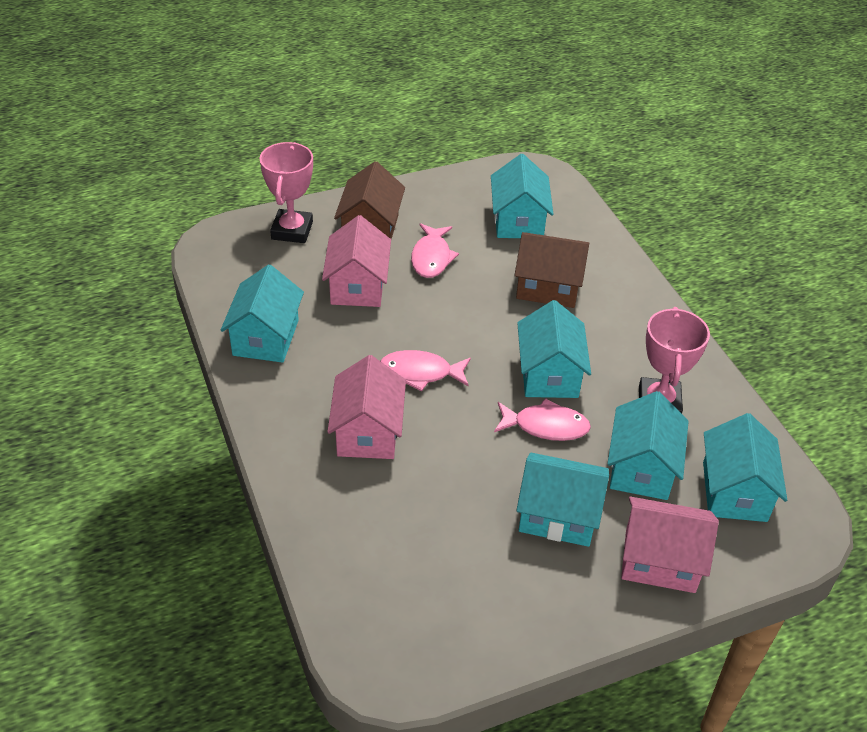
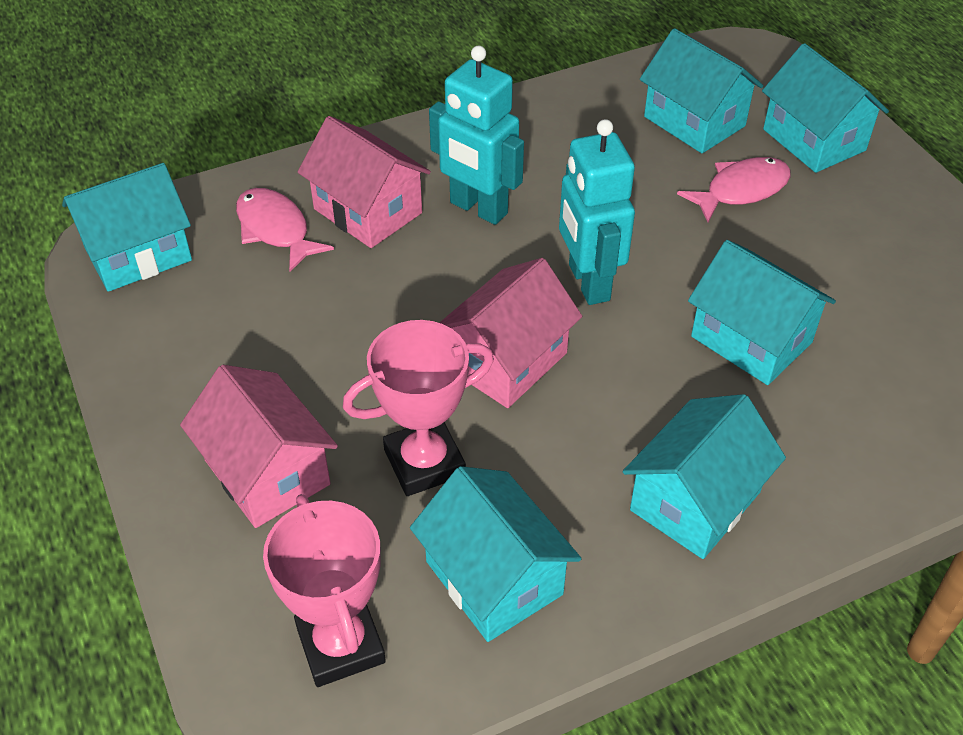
brown house: 2 -> 0
pink fish: 3 -> 2
turquoise robot: 0 -> 2

